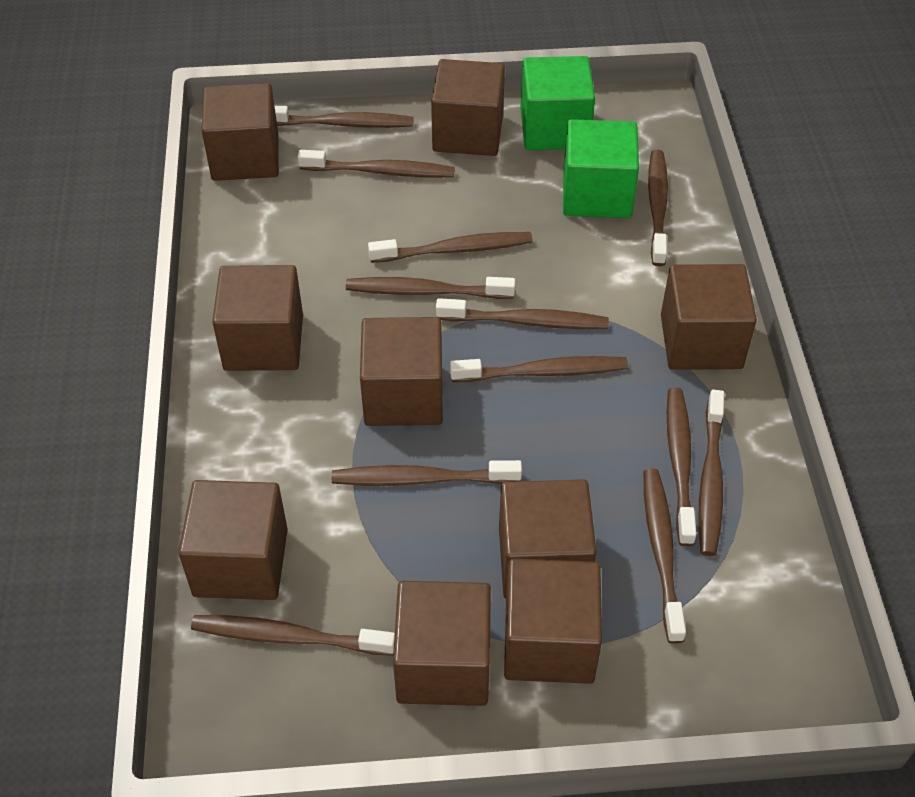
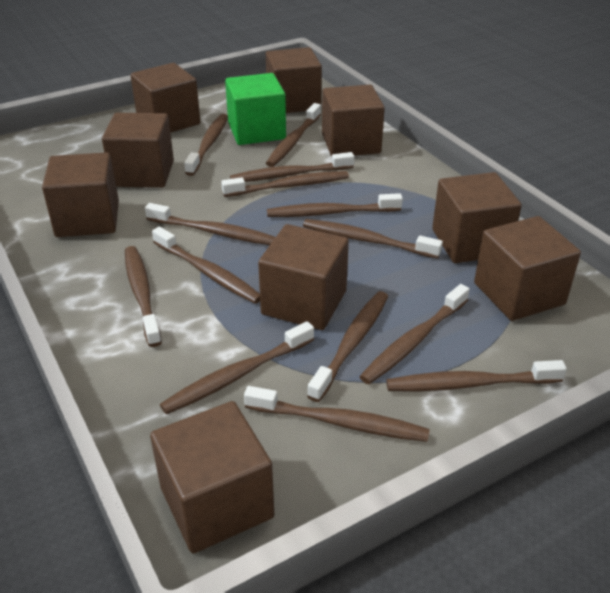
brown toothbrush: 12 -> 14
green cube: 2 -> 1

